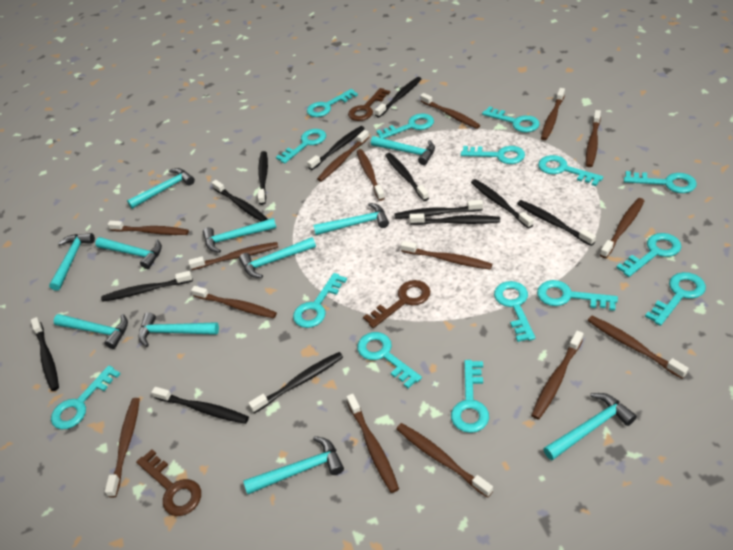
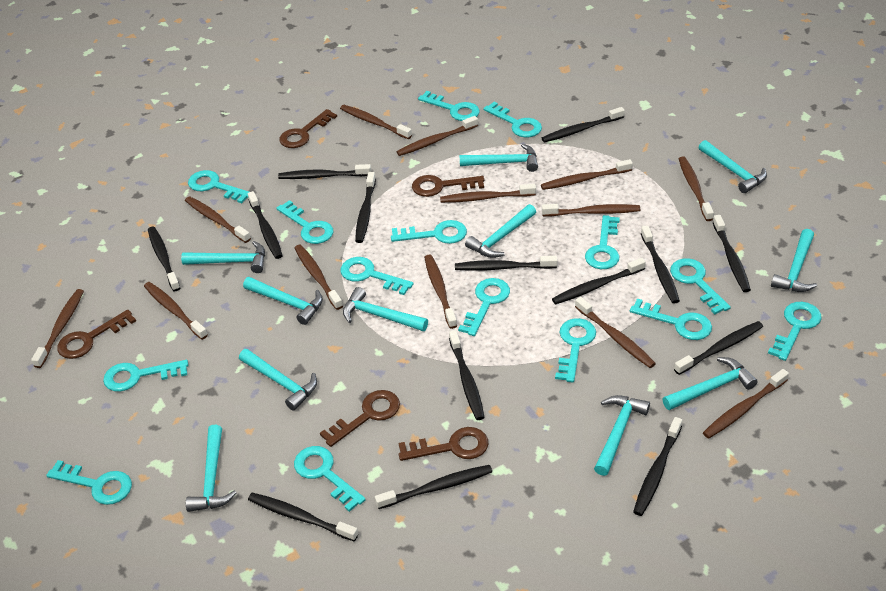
black toothbrush: 13 -> 14
brown key: 3 -> 5
brown toothbrush: 15 -> 13

